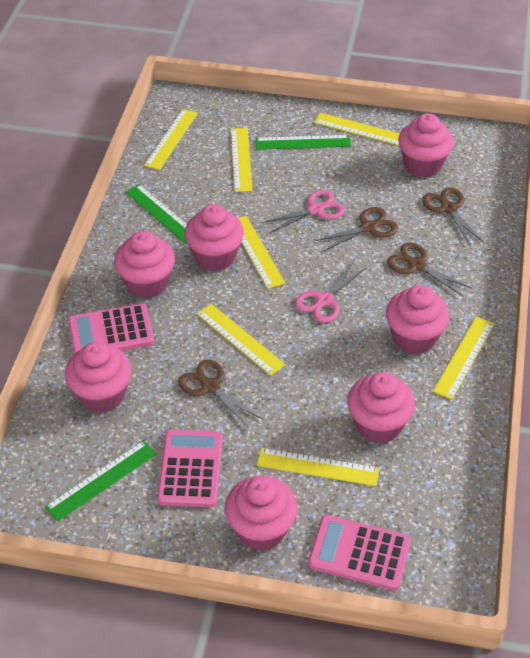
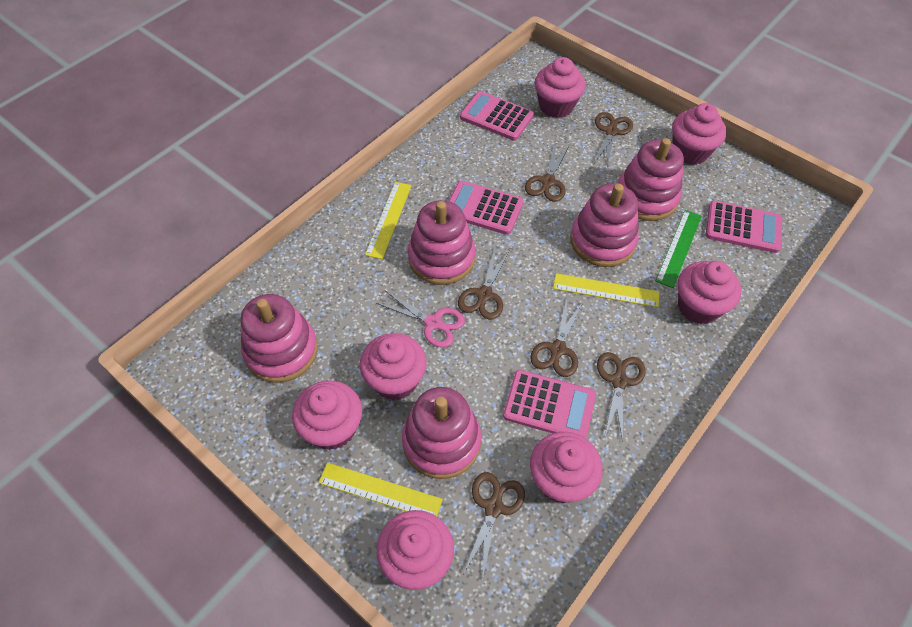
brown scissors: 4 -> 6
green ruler: 3 -> 1
pink calculator: 3 -> 4
pink scissors: 2 -> 1
pink stacking toy: 0 -> 5
yellow ruler: 7 -> 3

